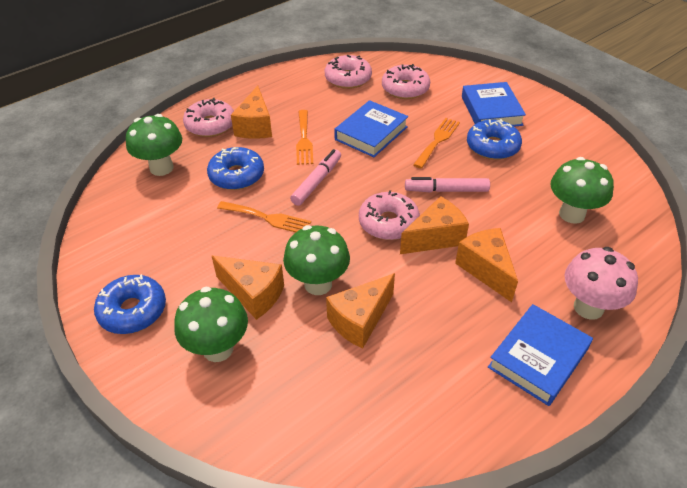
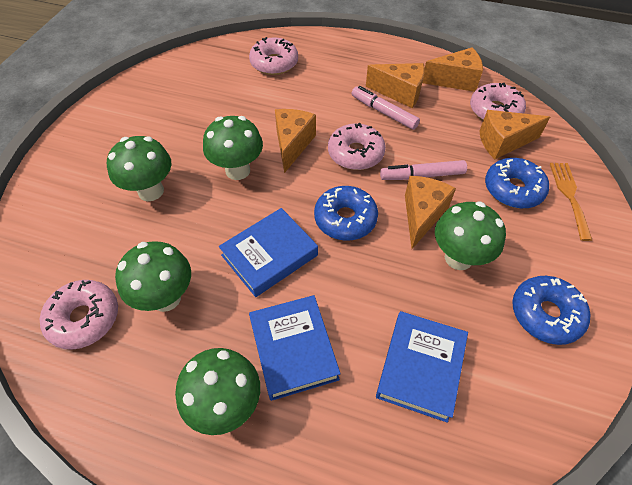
green mushroom: 4 -> 5
orange fork: 3 -> 1
pink mushroom: 1 -> 0

